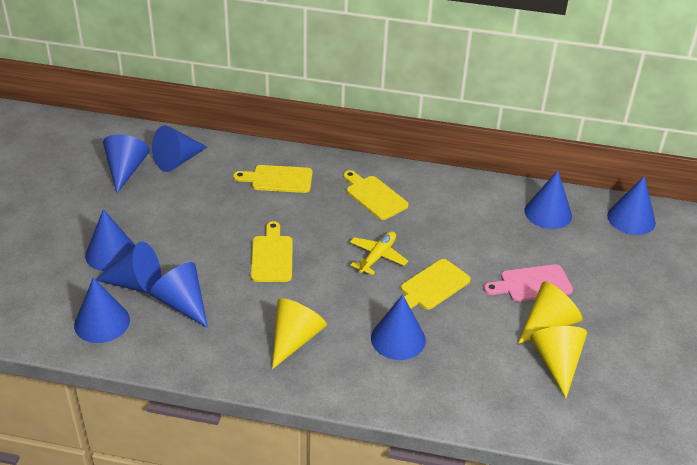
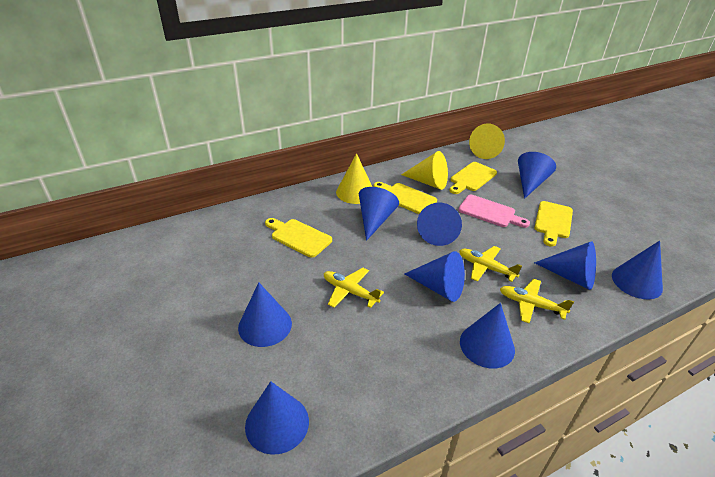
yellow plane: 1 -> 3

